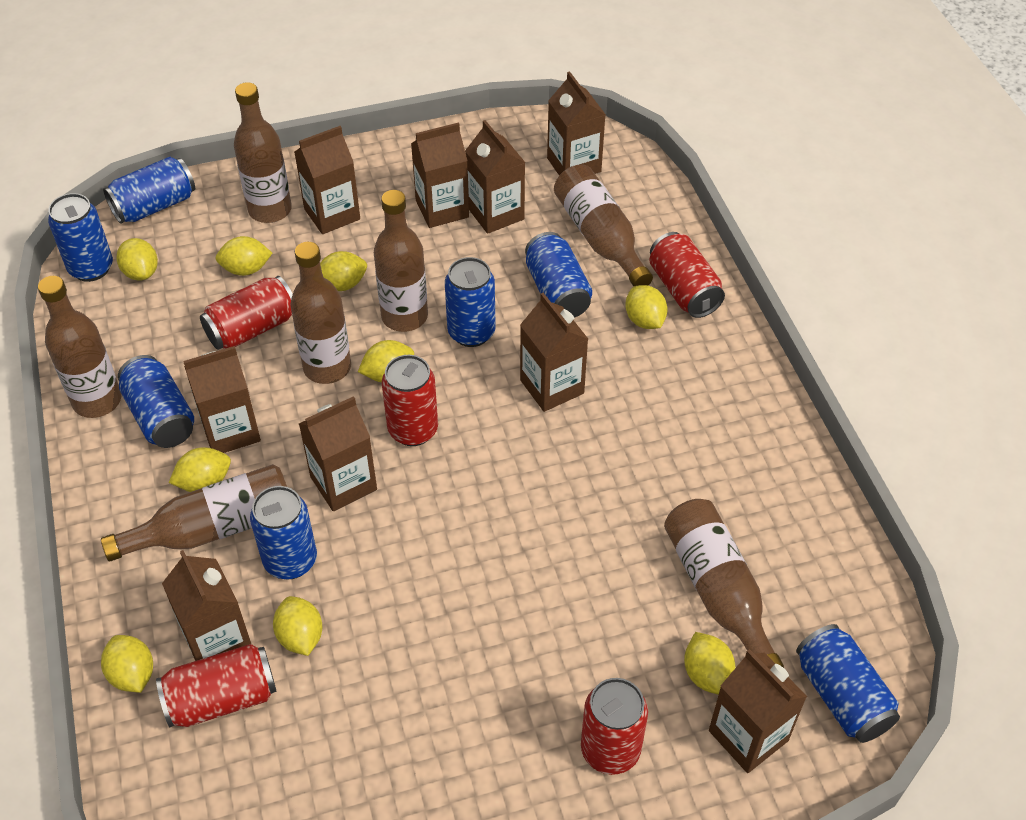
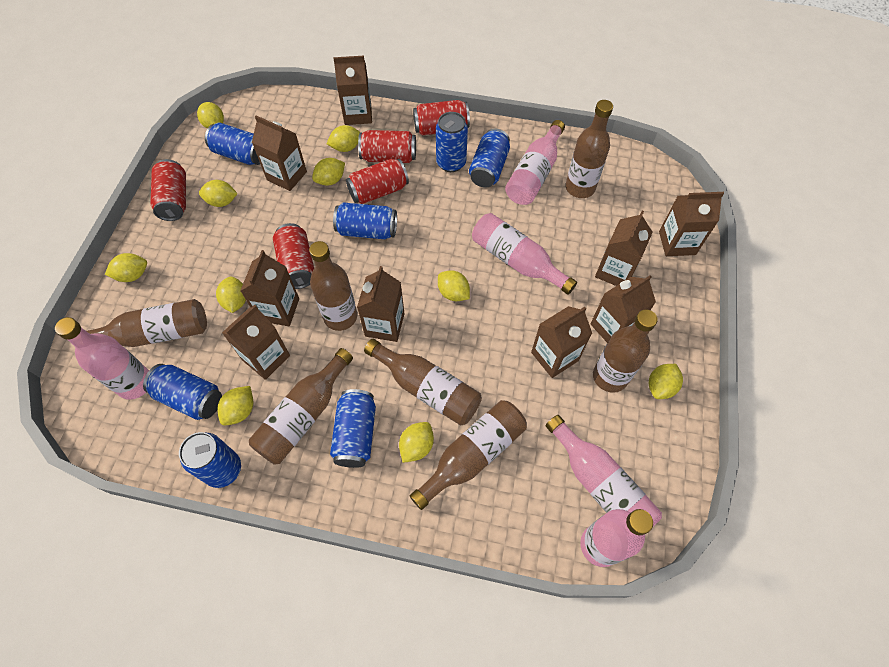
pink bottle: 0 -> 5
yellow lemon: 9 -> 10

